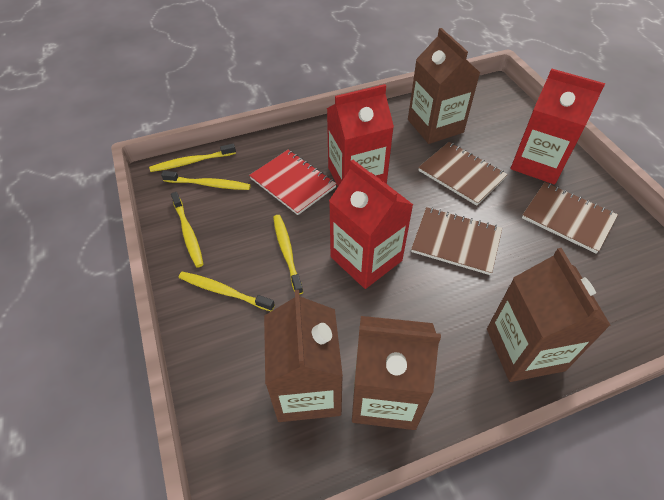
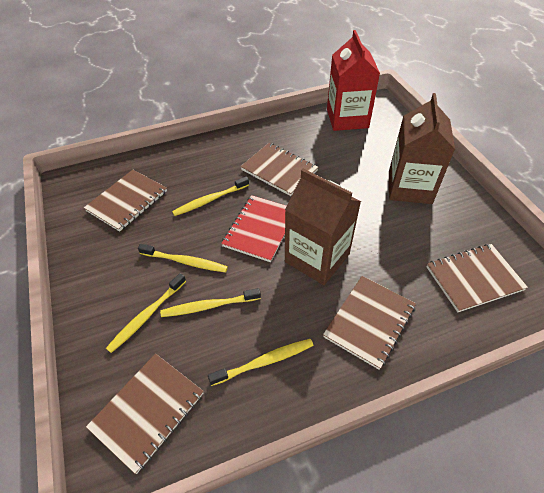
brown carton: 4 -> 2
brown notebook: 3 -> 5
red carton: 3 -> 1

